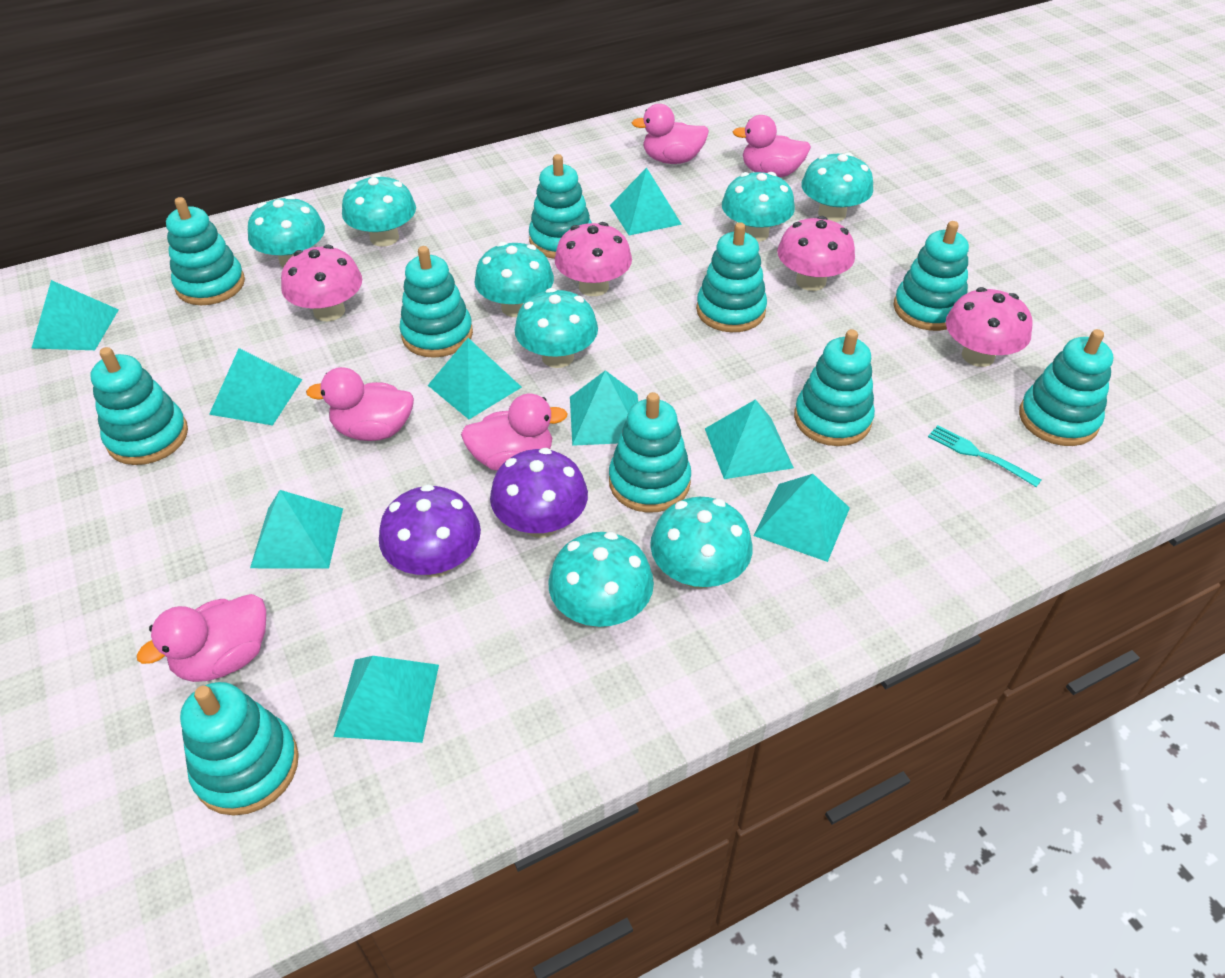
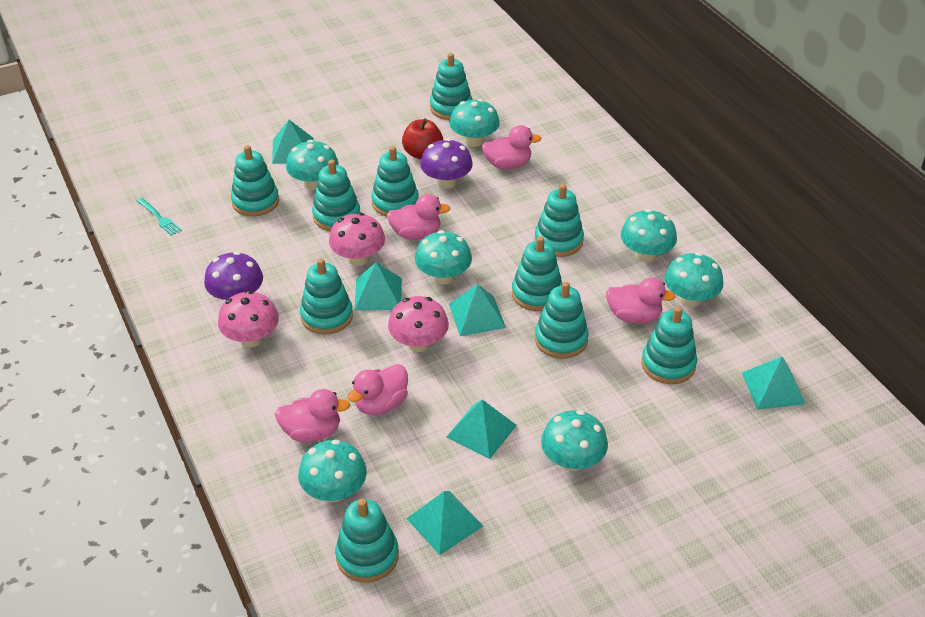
pink mushroom: 4 -> 3
red apple: 0 -> 1
turquoise mushroom: 8 -> 7
turquoise pyramid: 9 -> 6

